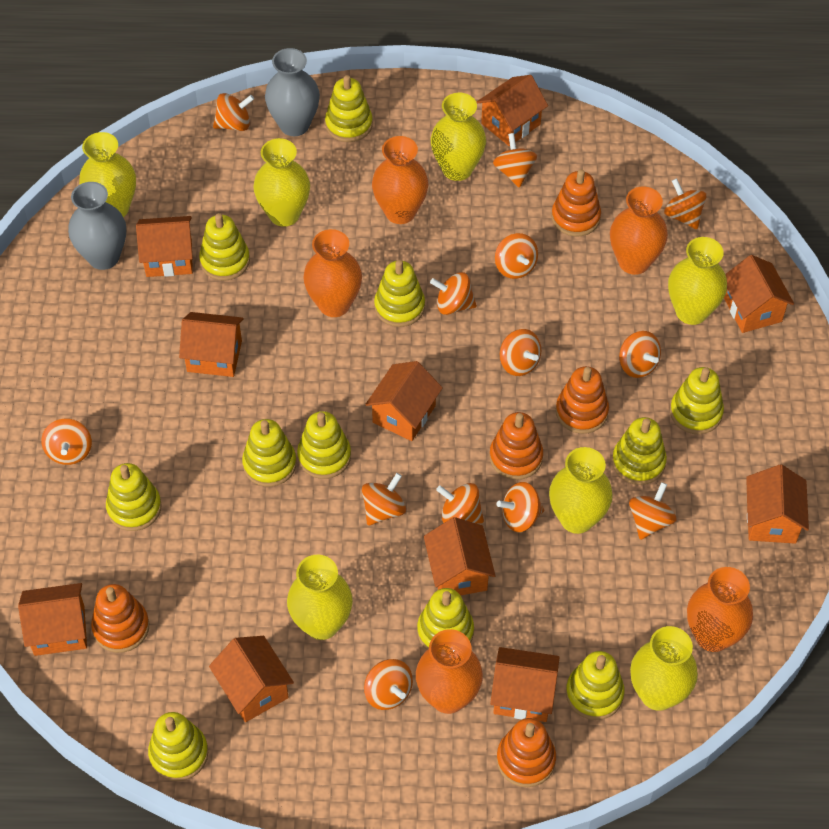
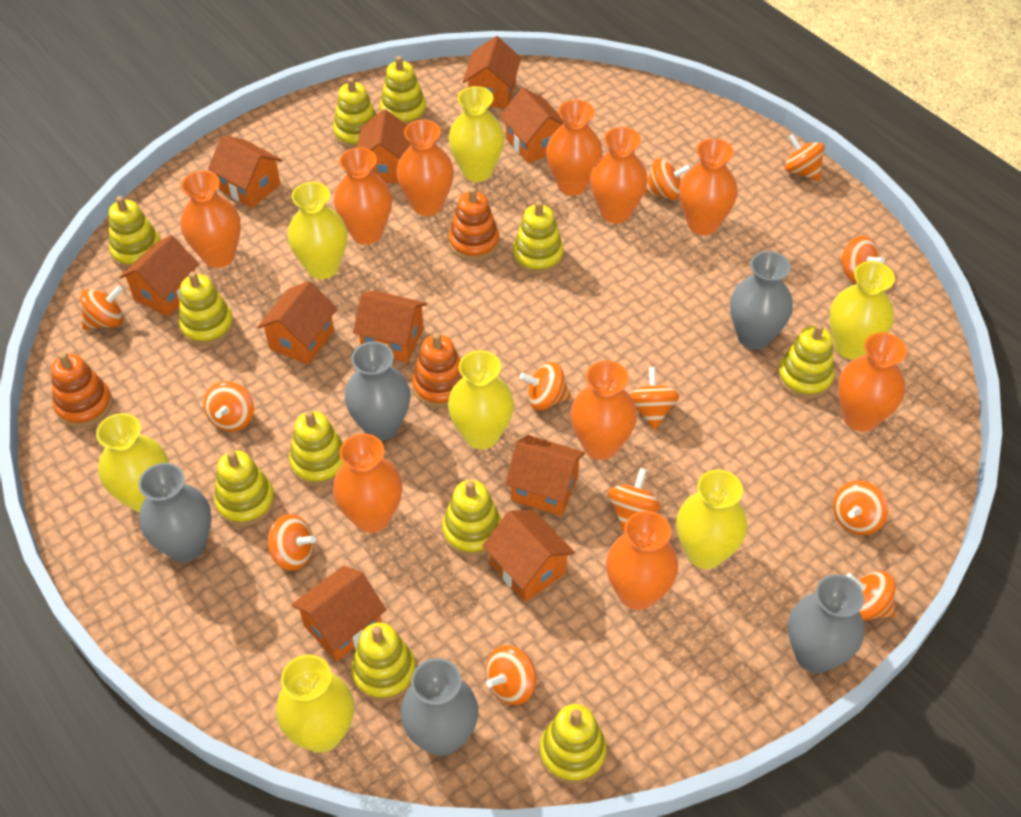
grey vase: 2 -> 5
orange spinning top: 13 -> 12
orange stacking toy: 5 -> 3
orange vase: 5 -> 10

